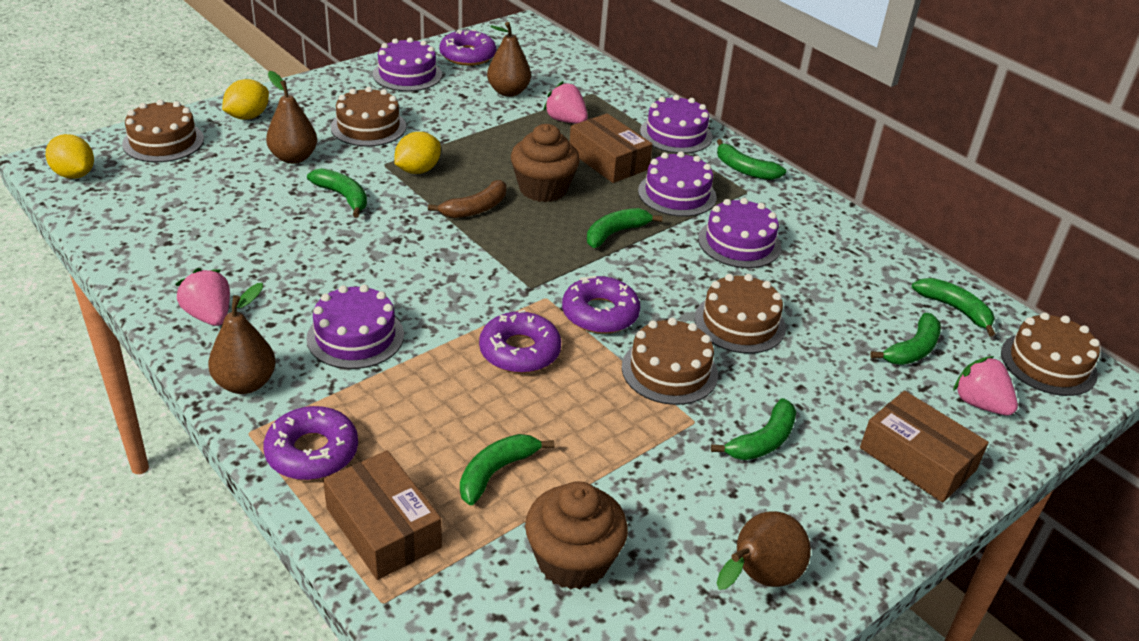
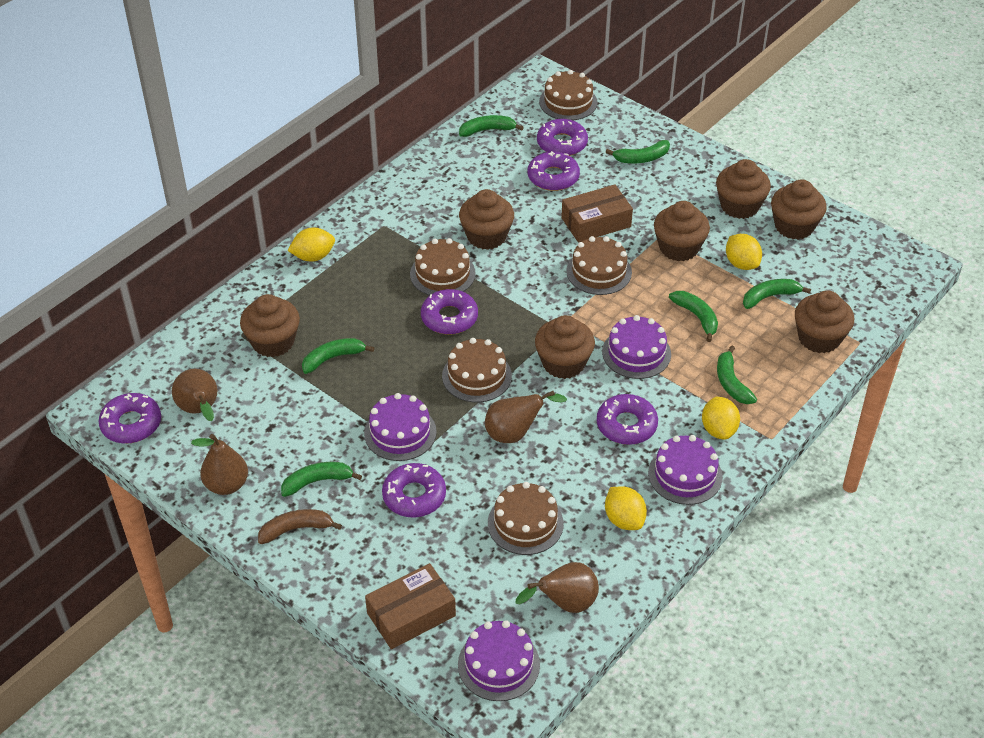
brown box: 3 -> 2
brown cupcake: 2 -> 7
pink strawberry: 3 -> 0
purple cake: 5 -> 4
purple donut: 4 -> 6
yellow lemon: 3 -> 4

